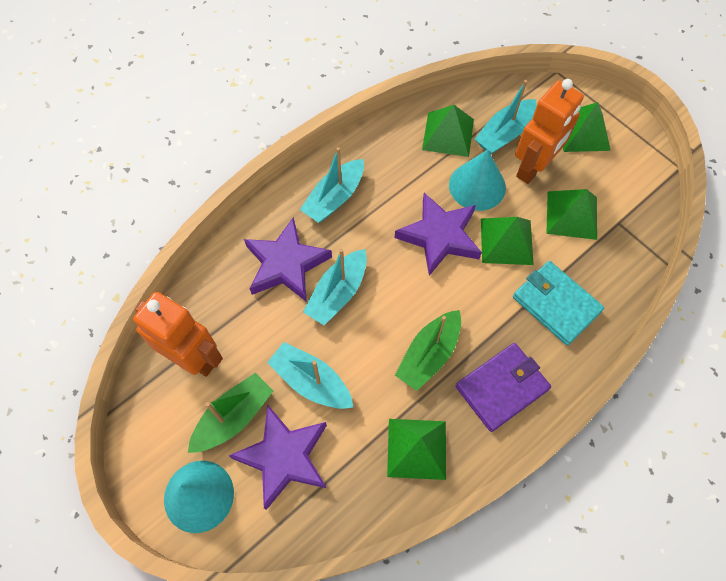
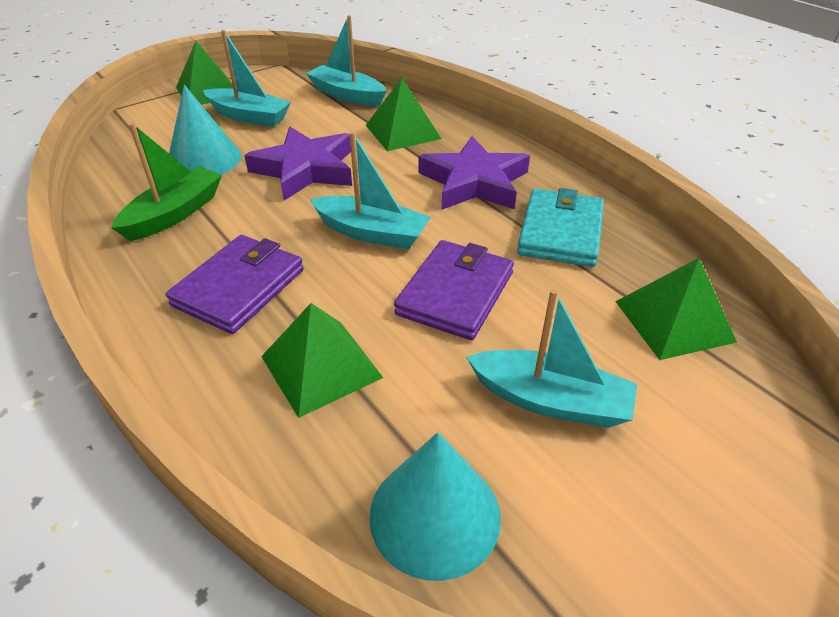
green boat: 2 -> 1
green pyramid: 5 -> 4
orange robot: 2 -> 0
purple star: 3 -> 2
purple wallet: 1 -> 2

